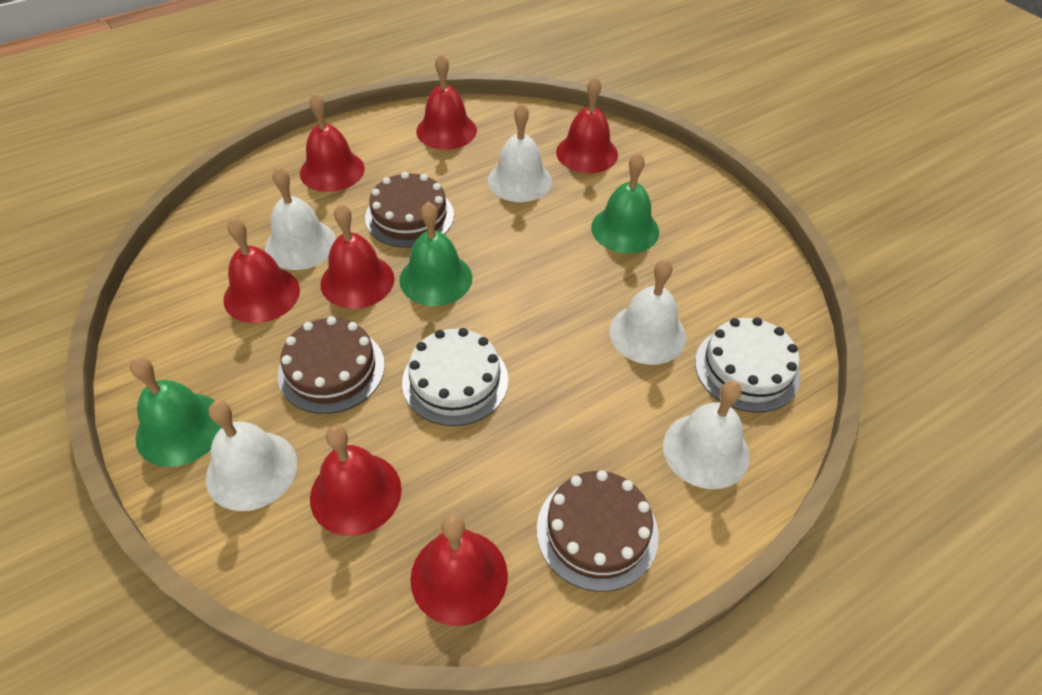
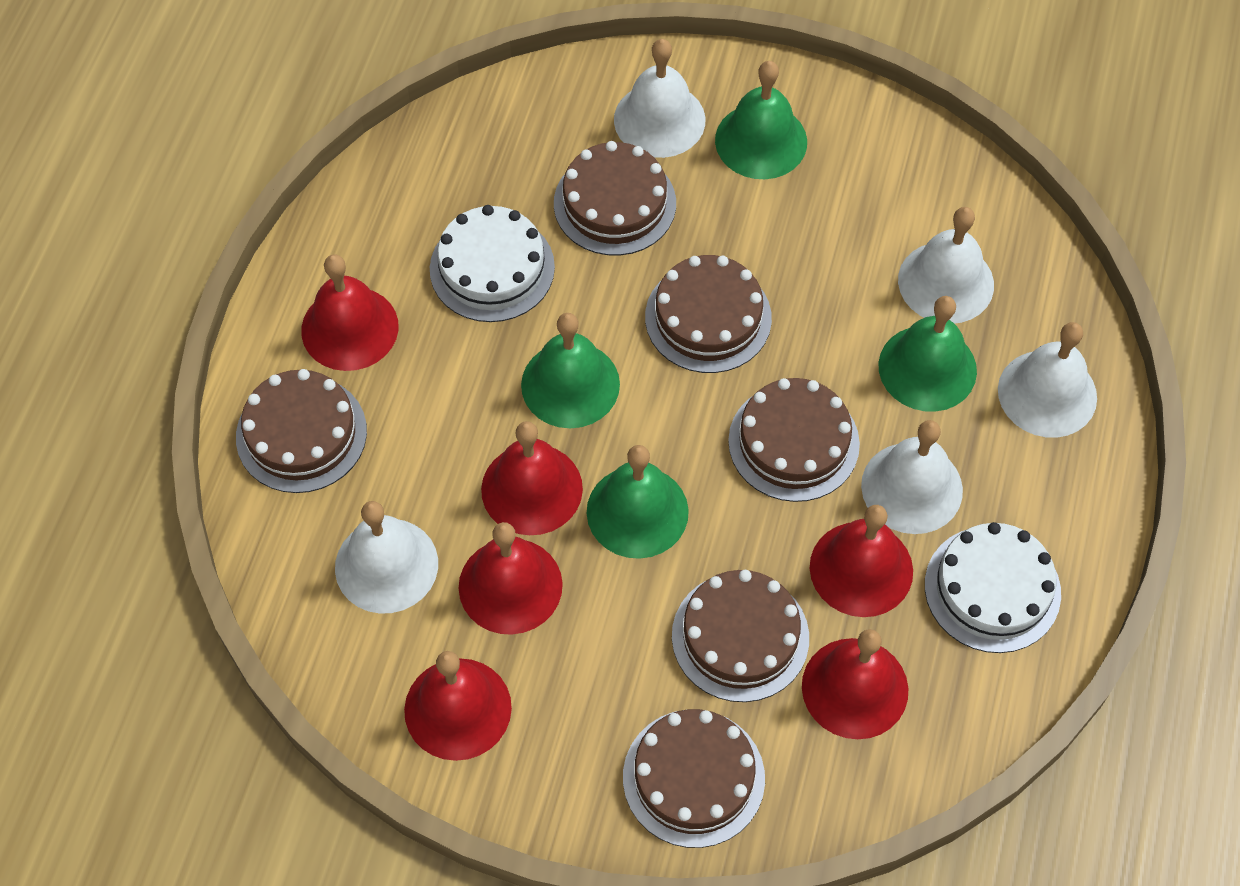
brown cake: 3 -> 6
green bell: 3 -> 4
red bell: 7 -> 6

